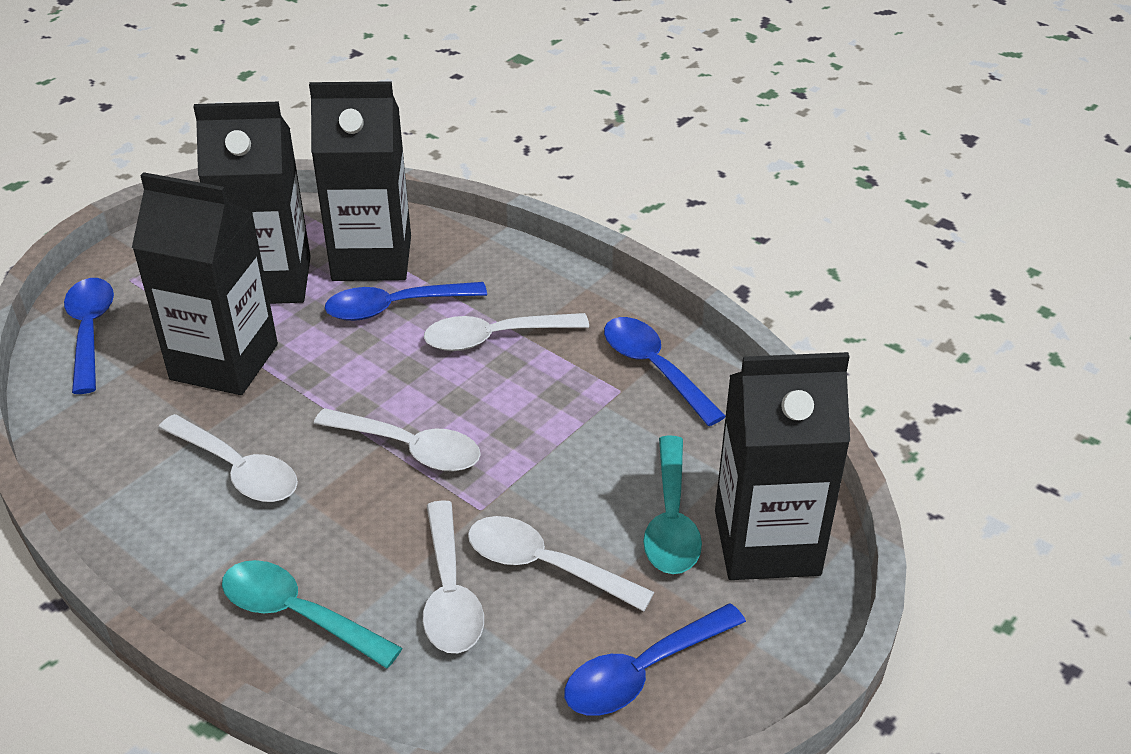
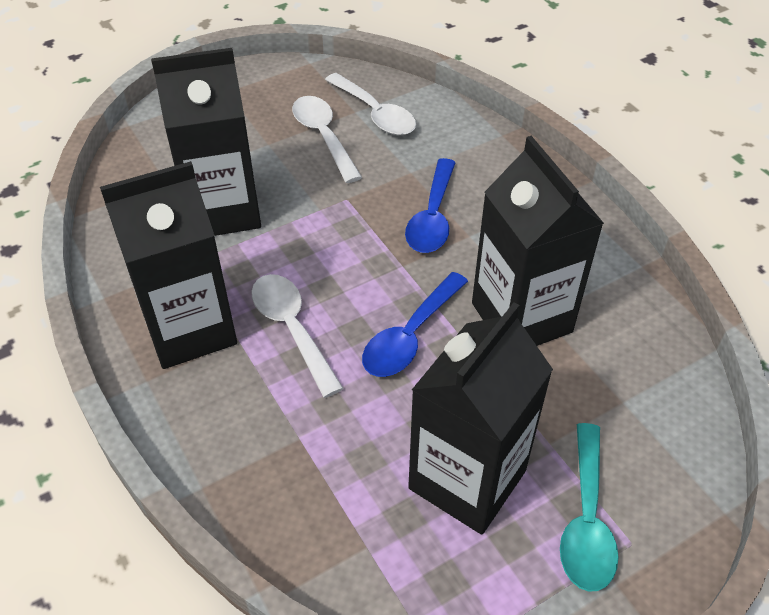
blue spoon: 4 -> 2
turquoise spoon: 2 -> 1
white spoon: 5 -> 3

